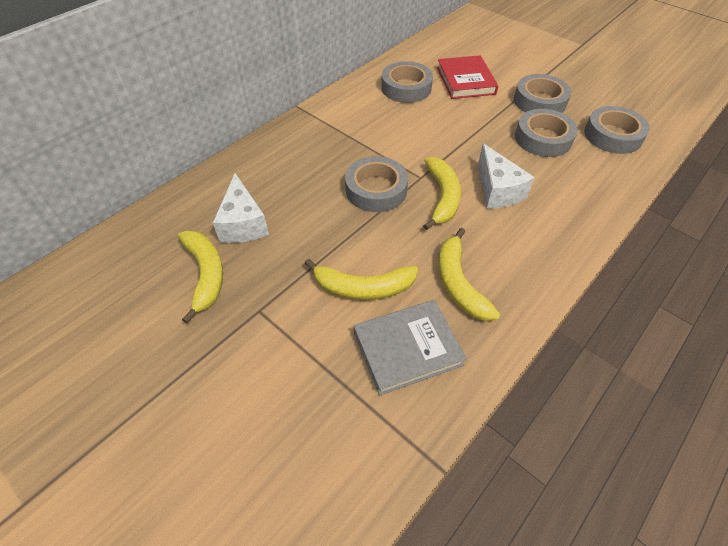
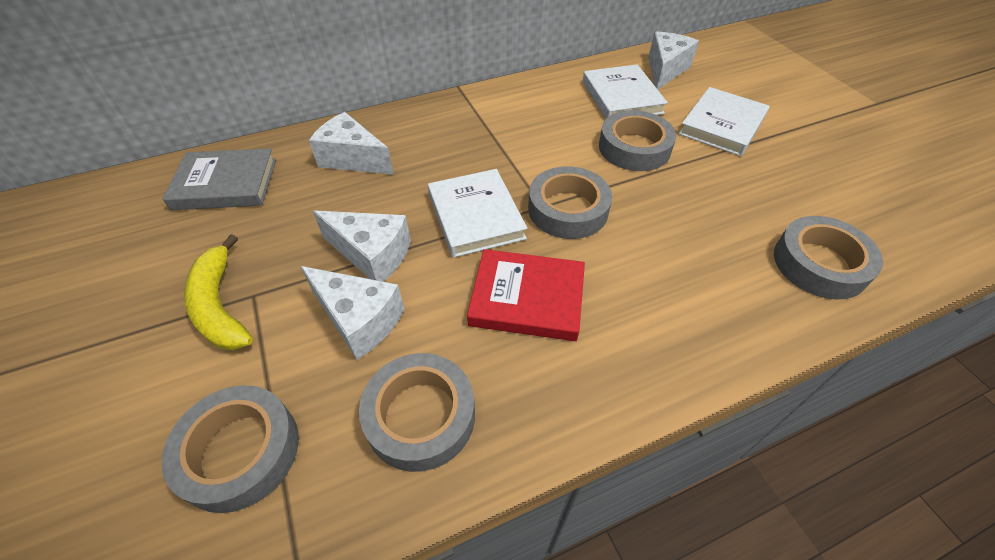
white book: 0 -> 3
white cheese: 2 -> 4
yellow banana: 4 -> 1

